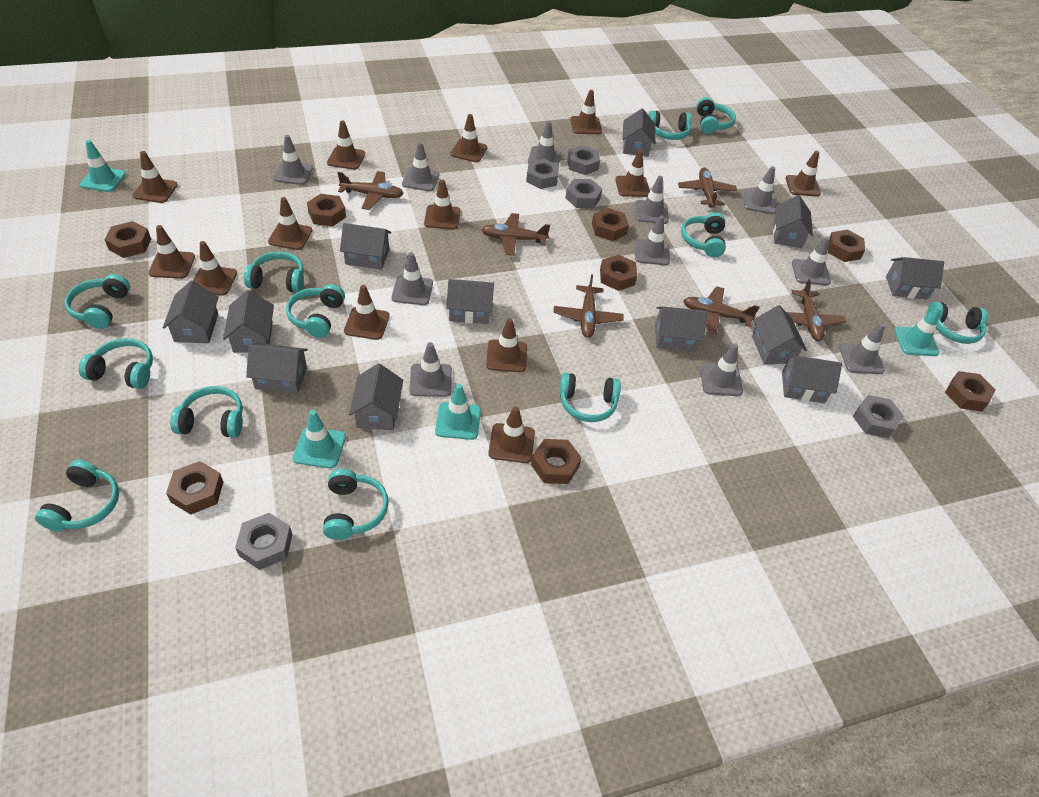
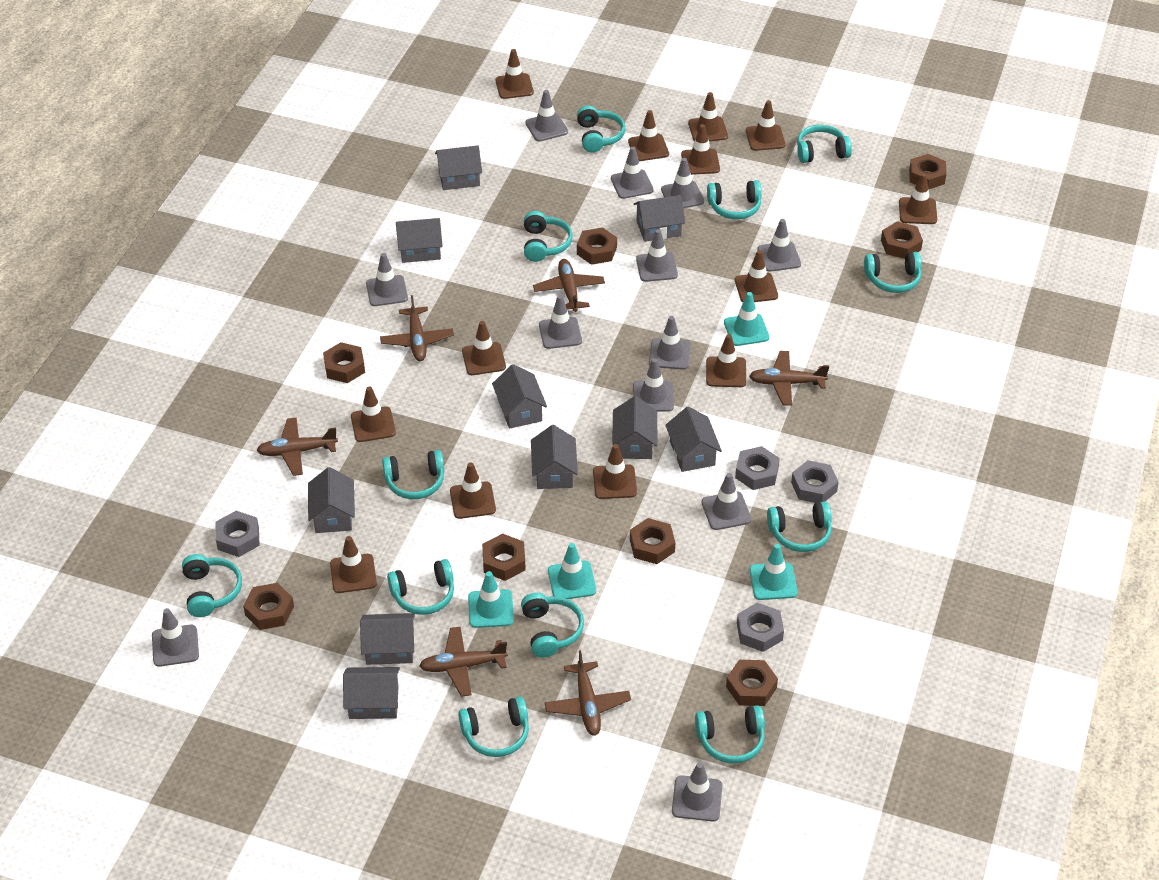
grey house: 12 -> 10
grey nut: 5 -> 4
grey traffic cone: 11 -> 12

